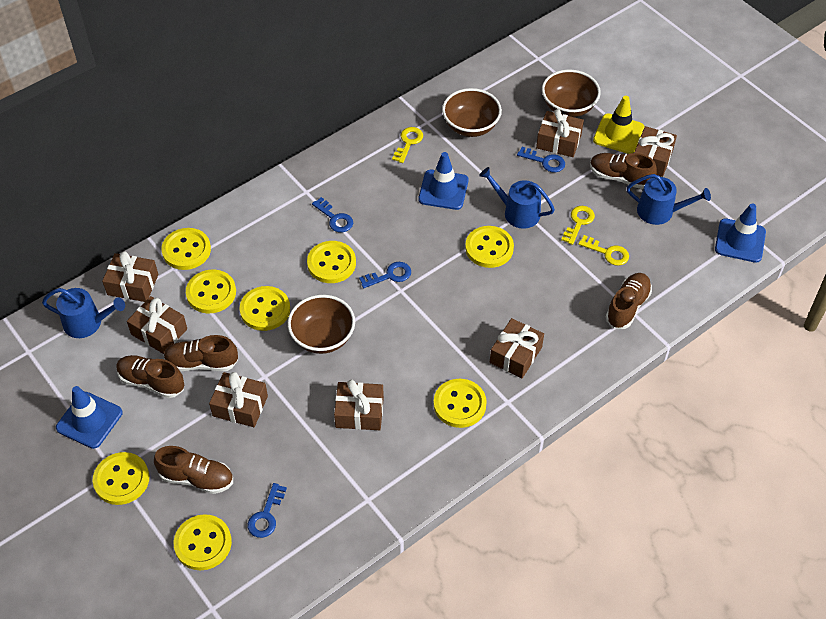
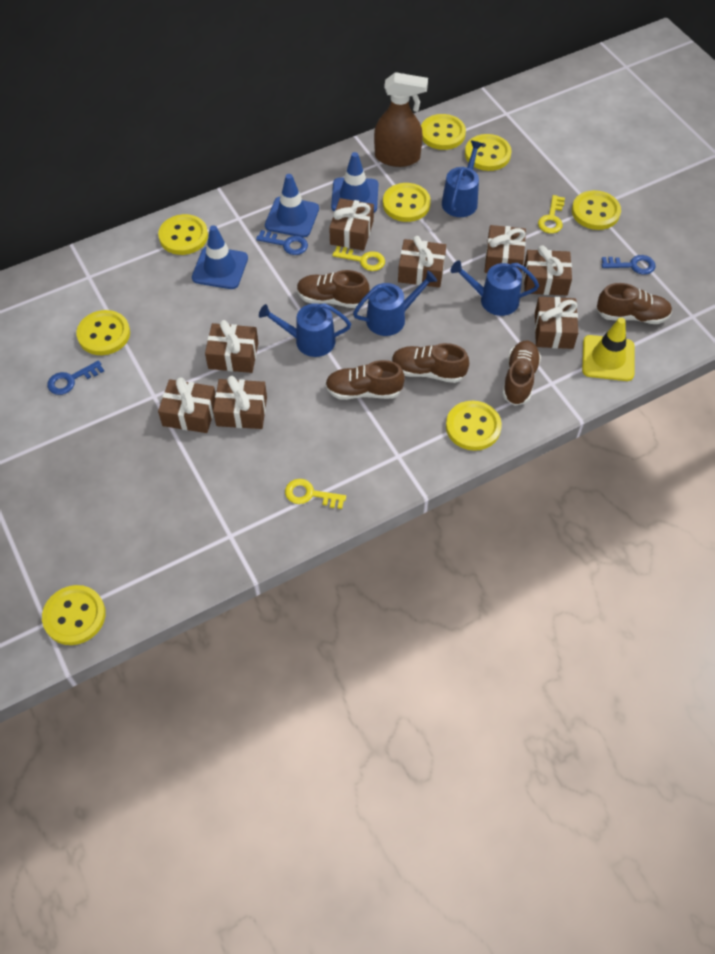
blue key: 4 -> 3
blue watering can: 3 -> 4
brown bowl: 3 -> 0
brown gift: 7 -> 8
brown spray bottle: 0 -> 1

